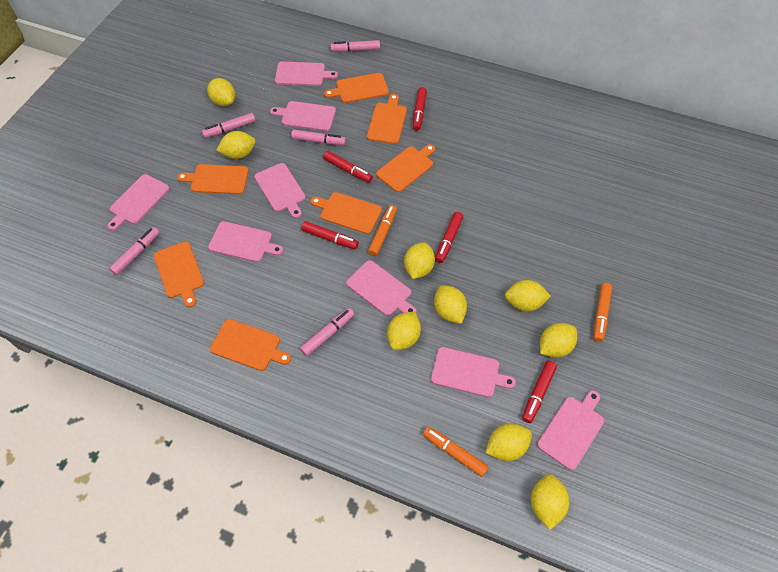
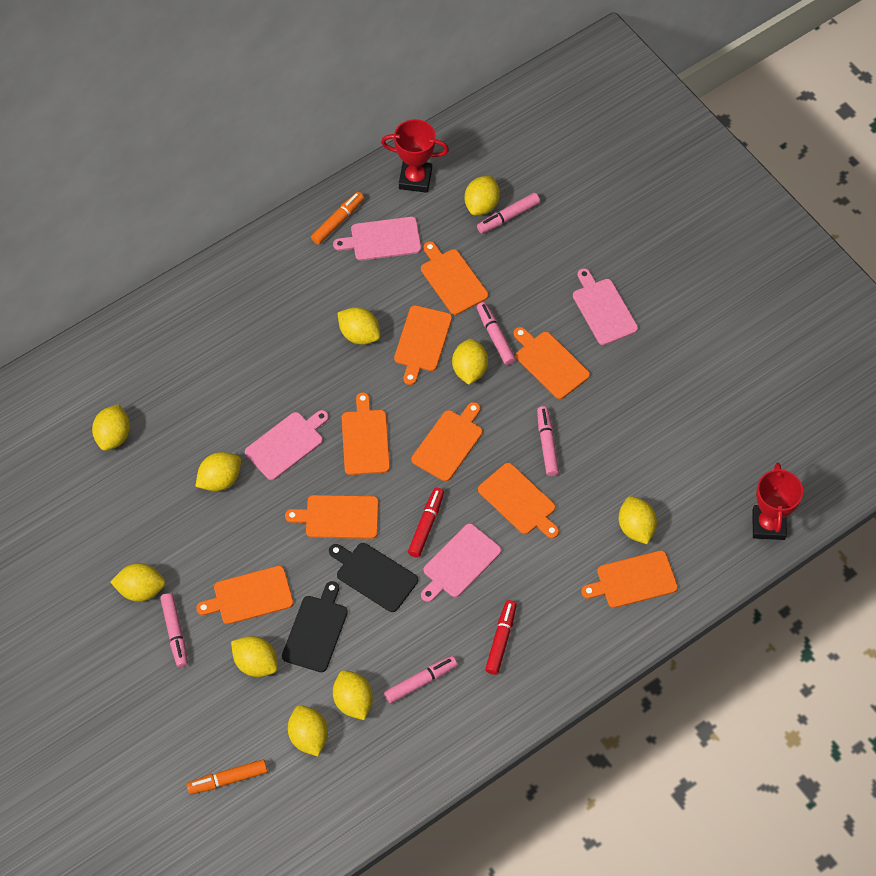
black cutting board: 0 -> 2
orange cutting board: 7 -> 9
orange marker: 3 -> 2
pink cutting board: 8 -> 4
red marker: 5 -> 2
red trophy: 0 -> 2
yellow lemon: 9 -> 10

